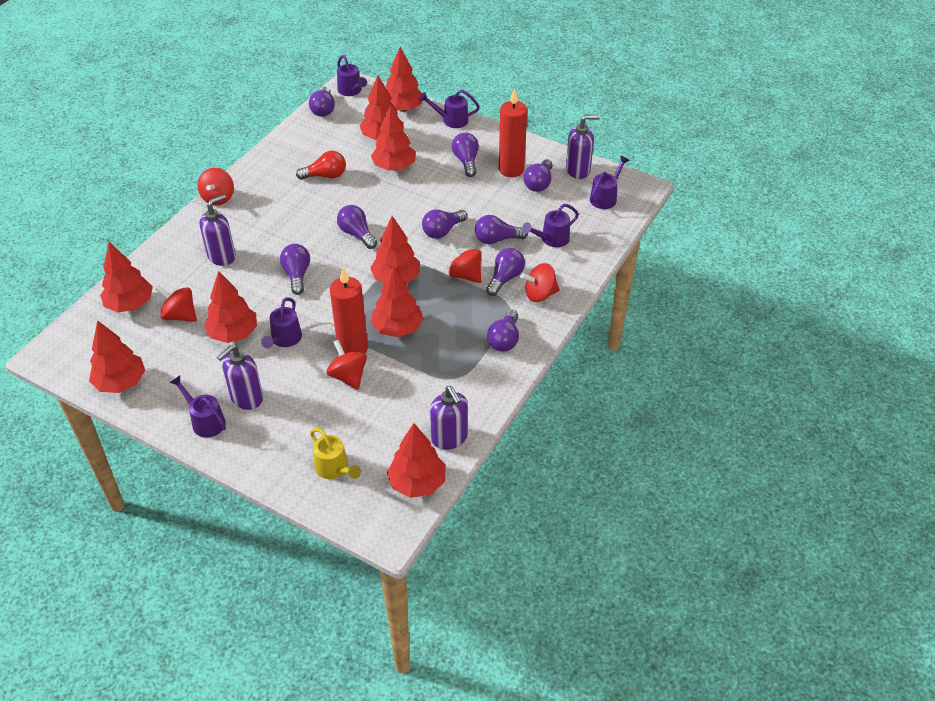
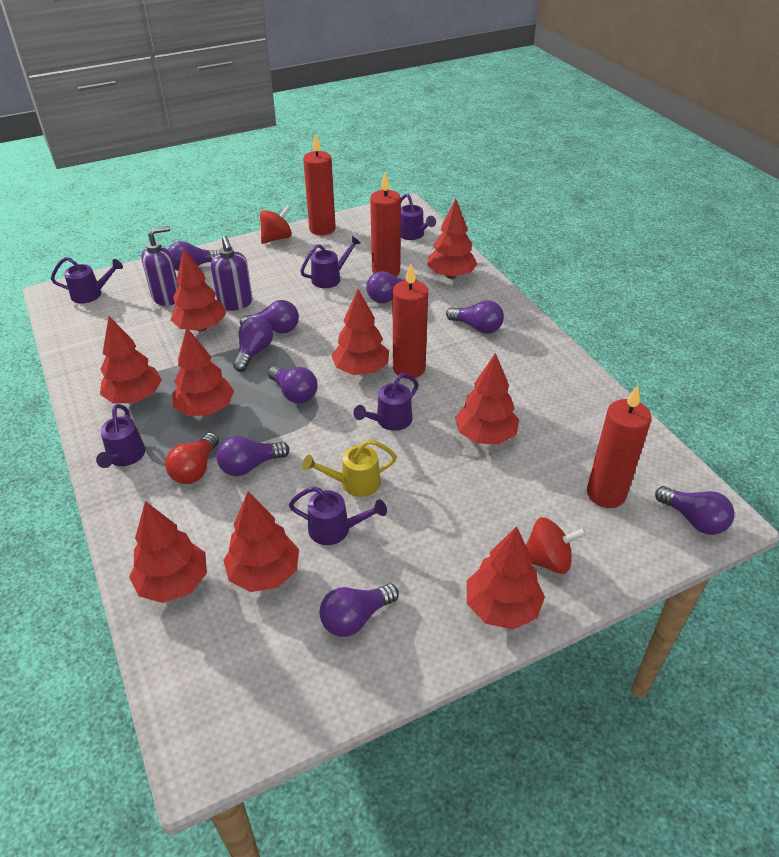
purple soap dispenser: 4 -> 2
red candle: 2 -> 4
red spinning top: 5 -> 2

